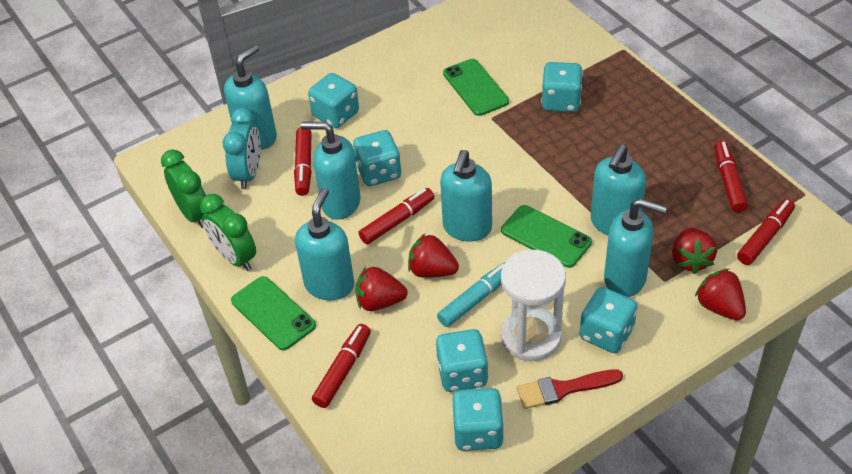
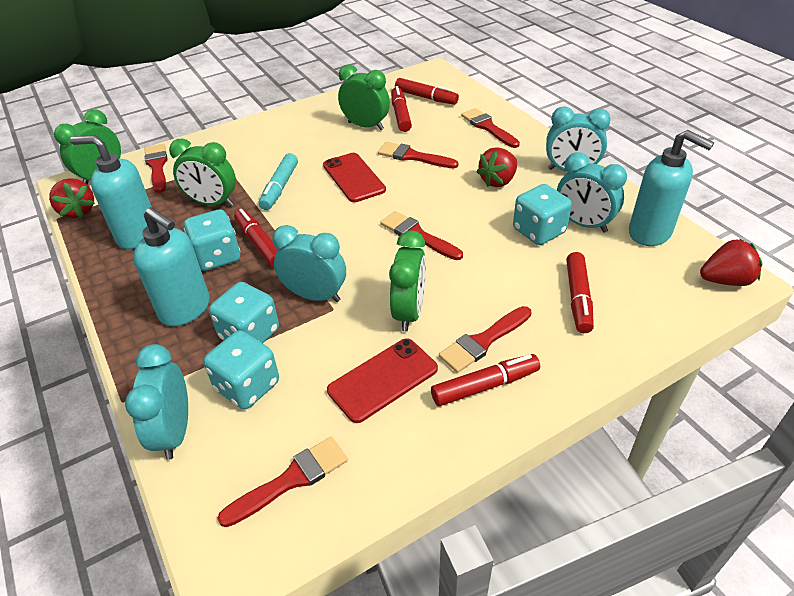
green clock: 2 -> 4
green phone: 3 -> 0
red brush: 1 -> 6
red phone: 0 -> 2
red strawberry: 4 -> 3
turquoise clock: 1 -> 4
turquoise dice: 6 -> 4
turquoise soap dispenser: 6 -> 3
white hourglass: 1 -> 0

